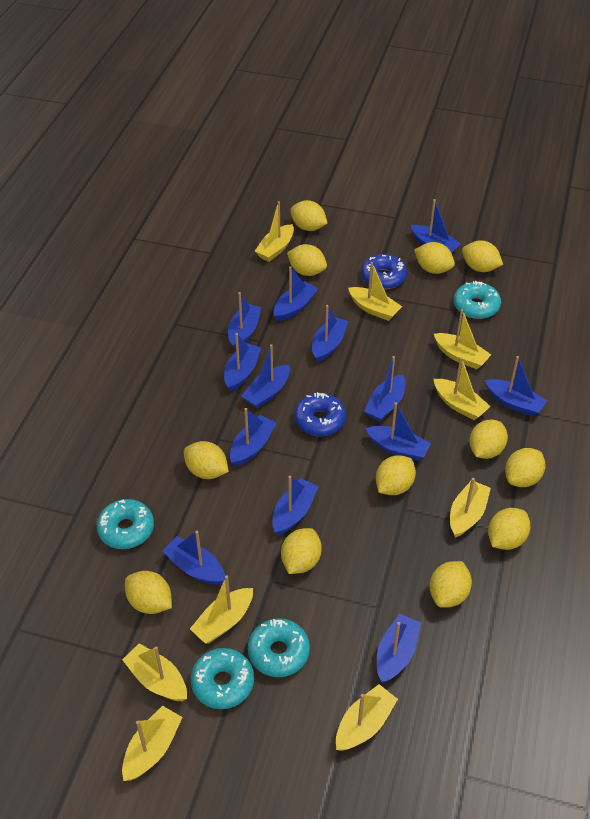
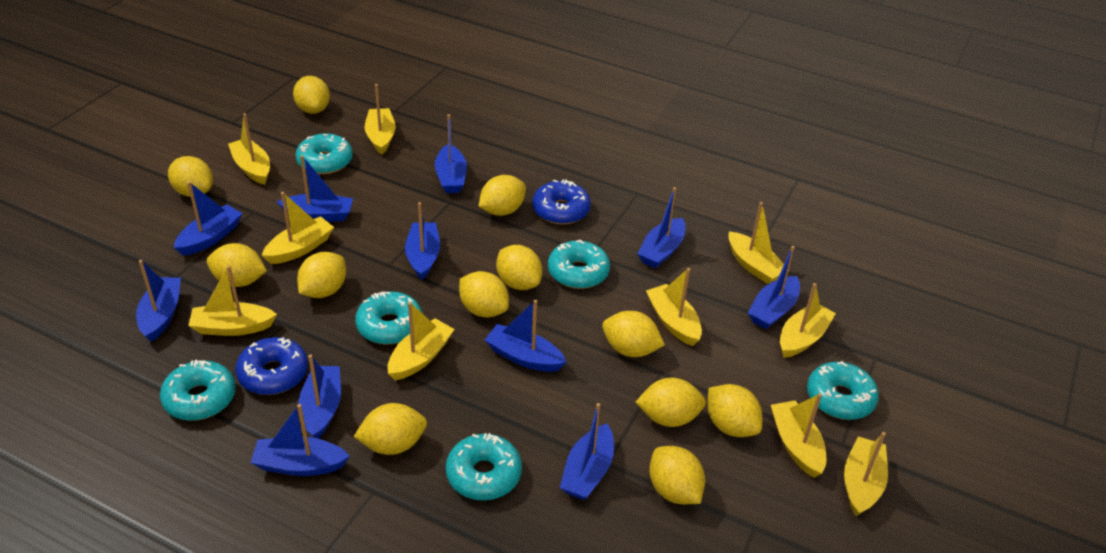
blue boat: 13 -> 11
turquoise donut: 4 -> 6
yellow boat: 9 -> 10

